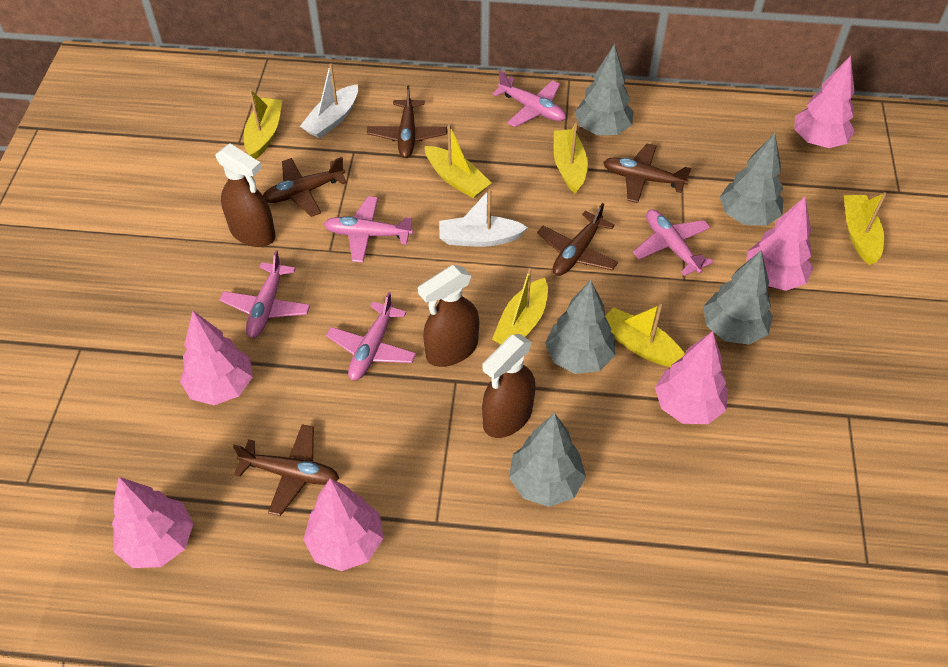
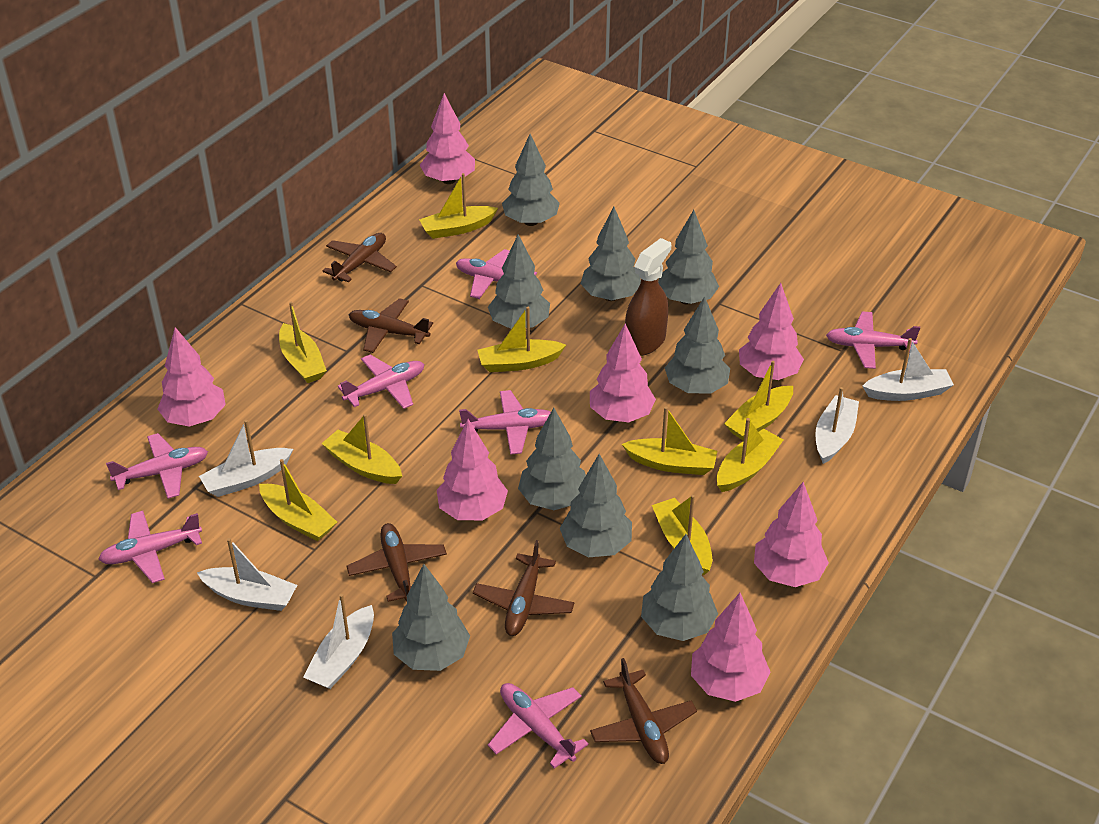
brown spray bottle: 3 -> 1
grey tree: 5 -> 9
pink plane: 5 -> 7
pink tree: 6 -> 7
white boat: 2 -> 5
yellow boat: 6 -> 9

